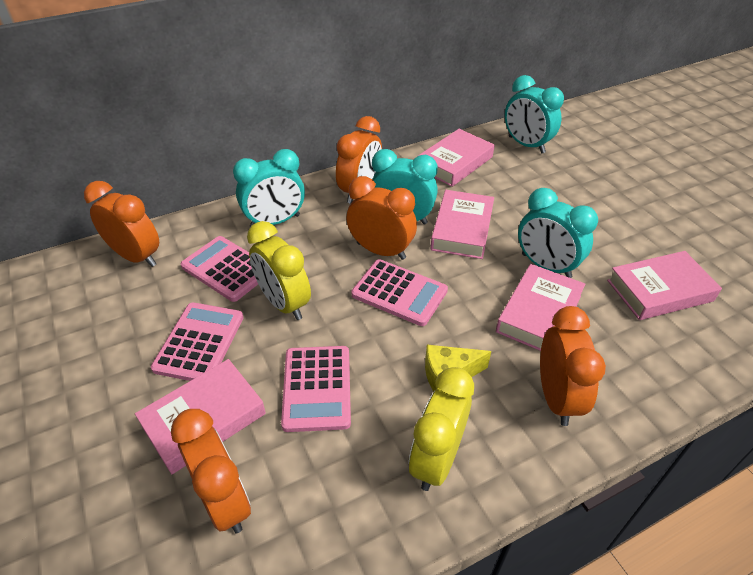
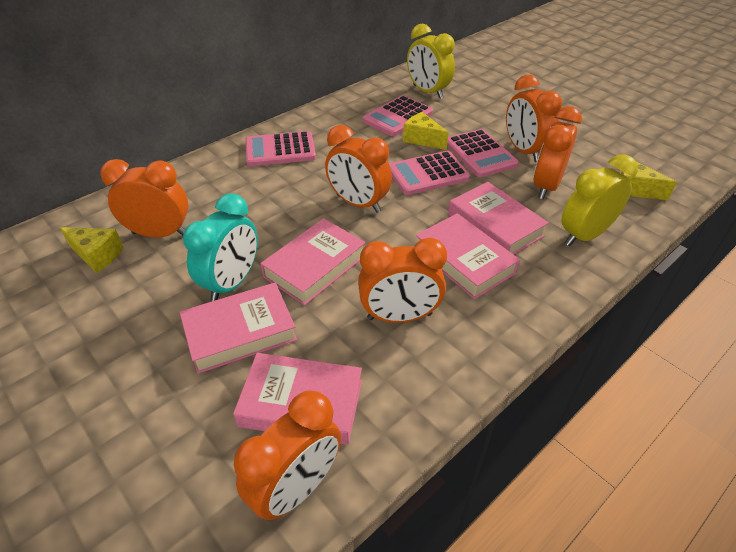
orange clock: 5 -> 6
turquoise clock: 4 -> 1
yellow cheese: 1 -> 3

